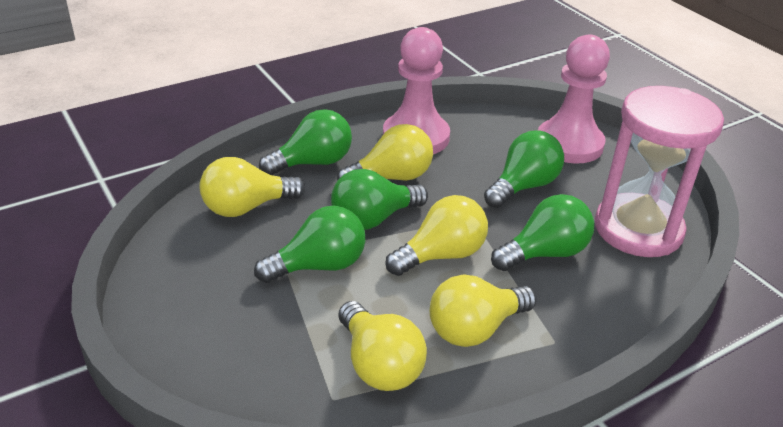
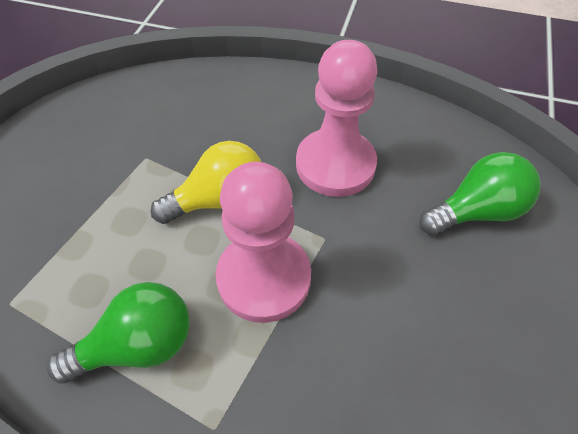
green light bulb: 5 -> 2
pink hourglass: 1 -> 0
yellow light bulb: 5 -> 1

